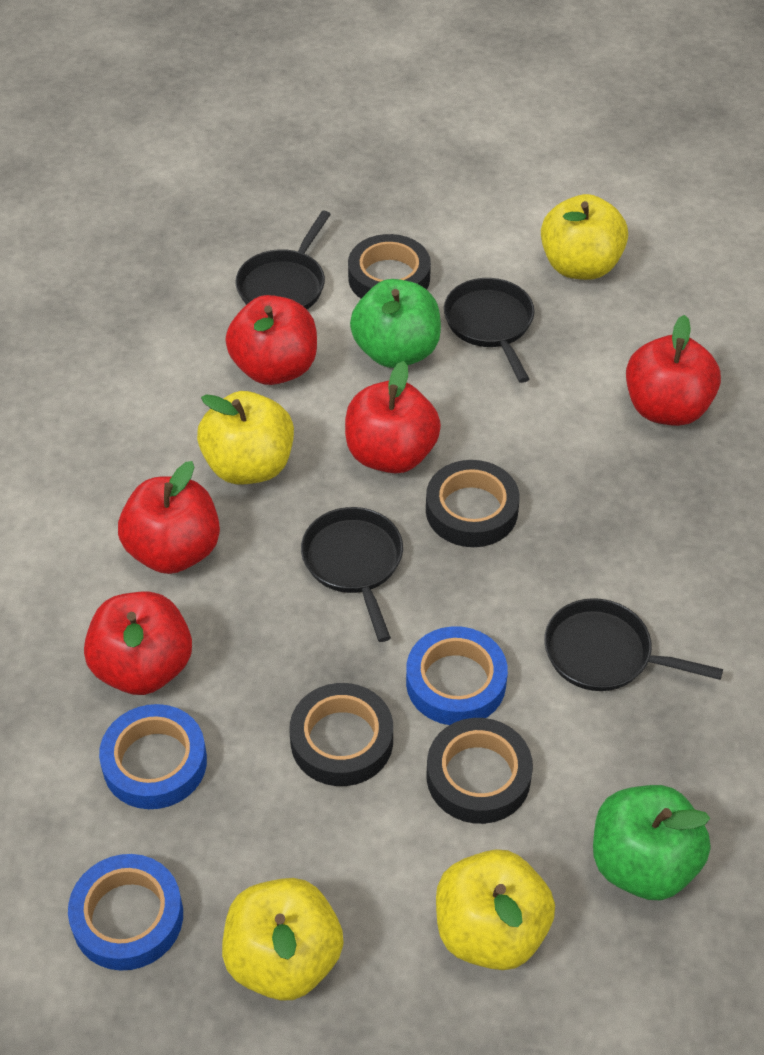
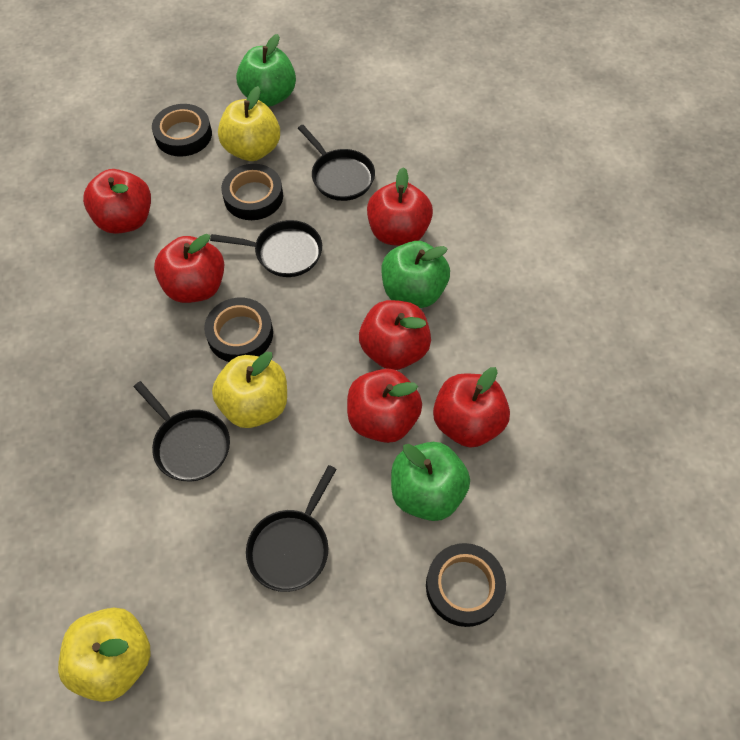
blue tape: 3 -> 0
green apple: 2 -> 3
red apple: 5 -> 6
yellow apple: 4 -> 3

